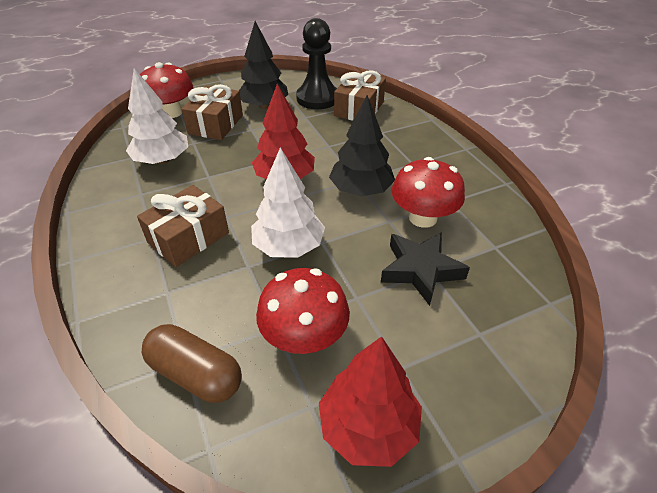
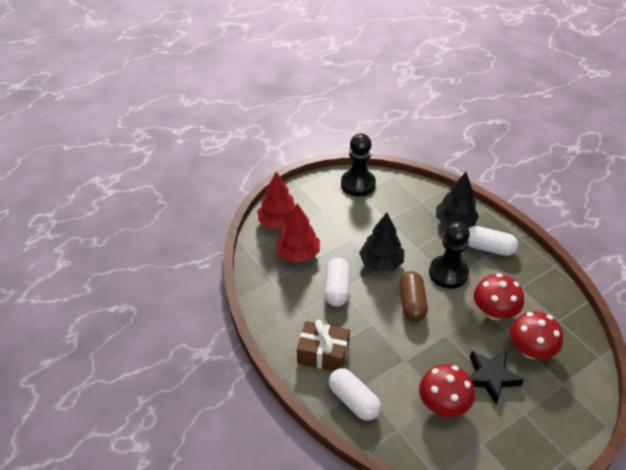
black pawn: 1 -> 2
brown gift: 3 -> 1
white capsule: 0 -> 3
white tree: 2 -> 0

